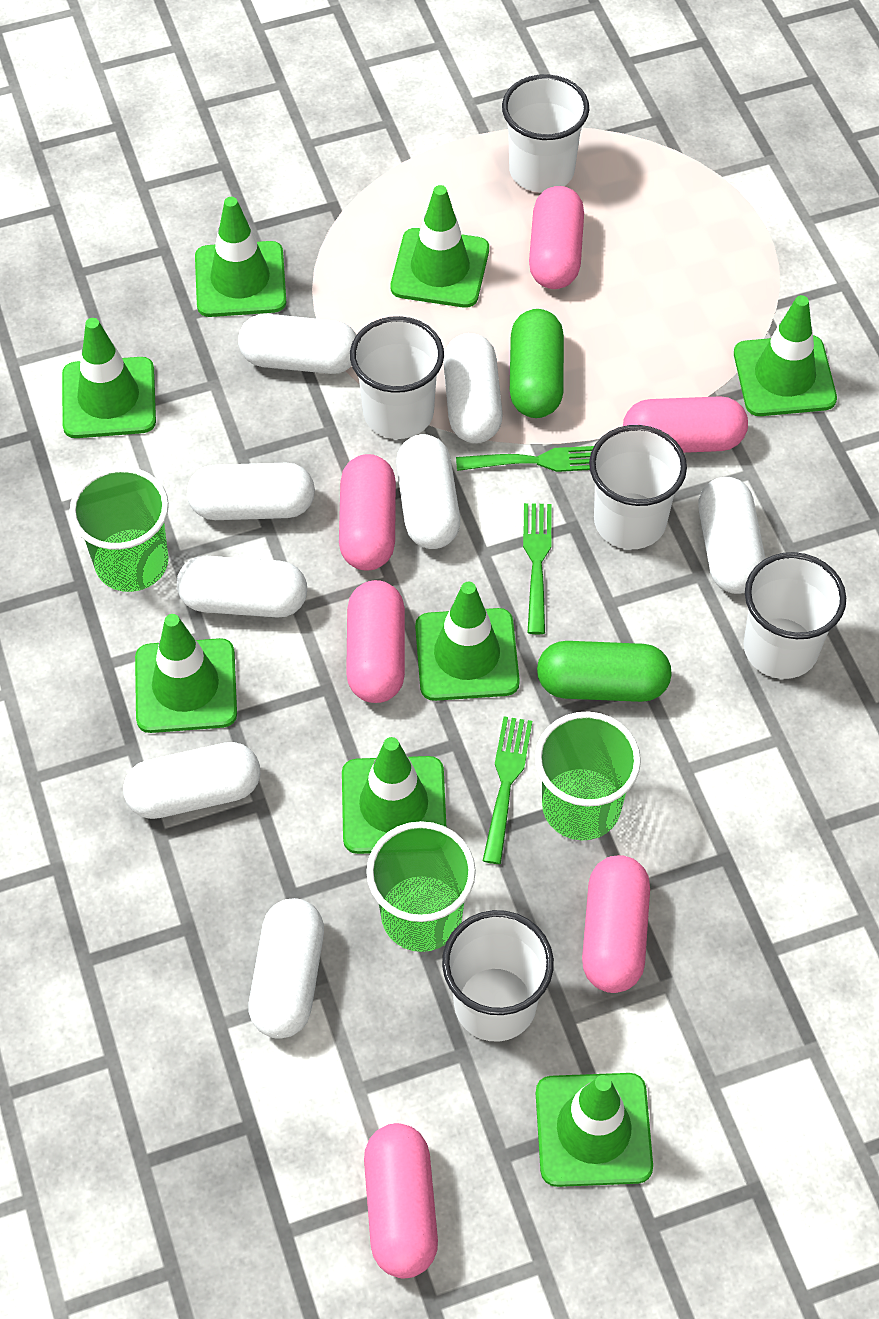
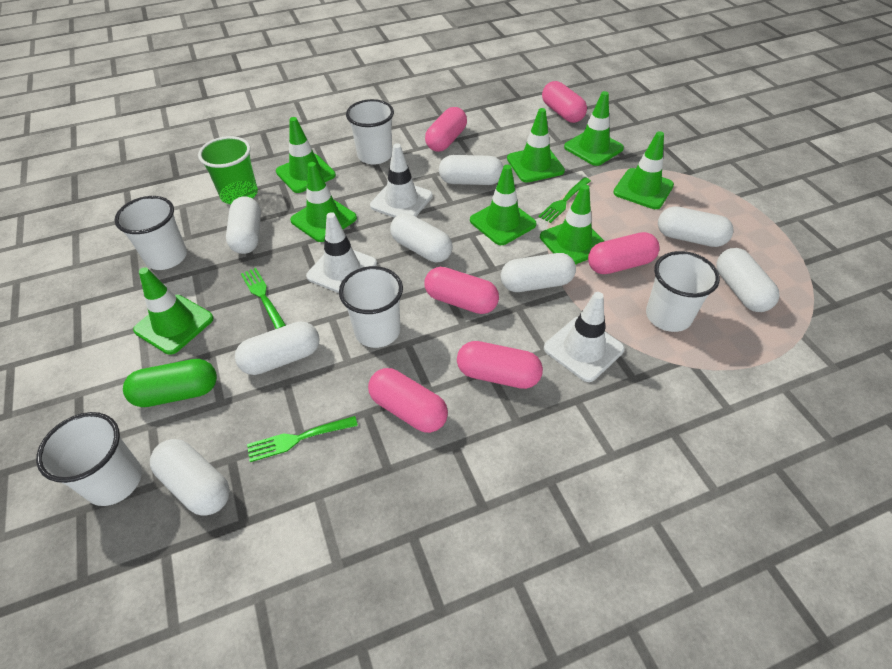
green capsule: 2 -> 1
green cup: 3 -> 1
white traffic cone: 0 -> 3

